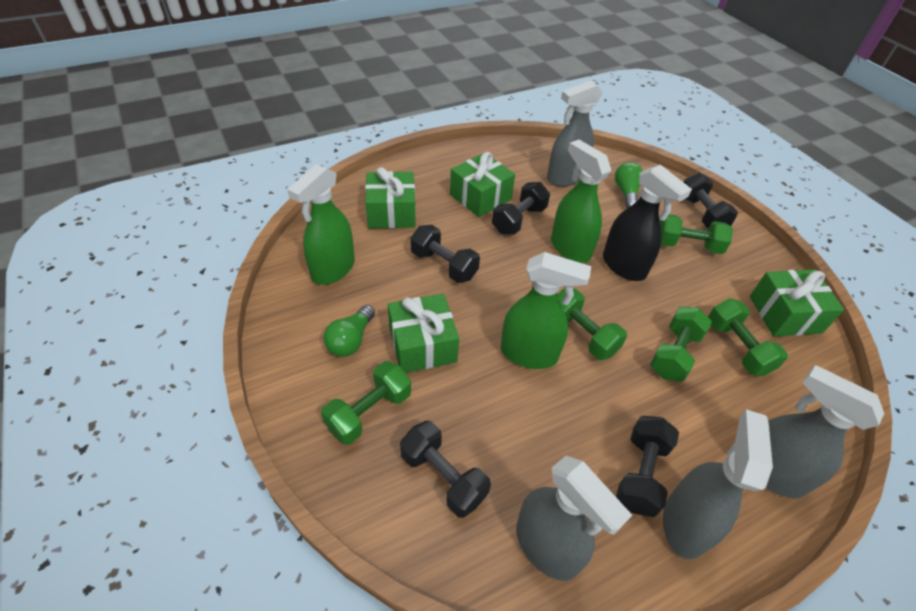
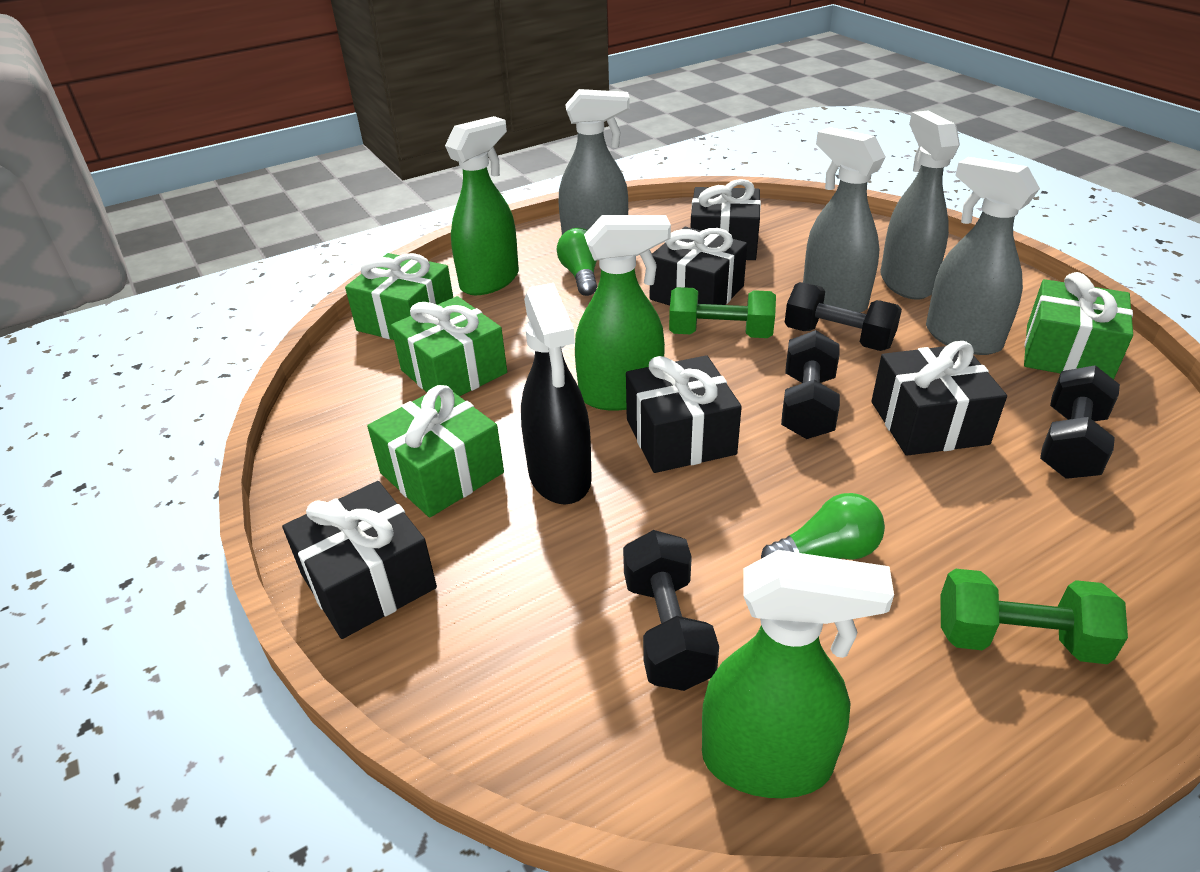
black dumbbell: 5 -> 4
black gift: 0 -> 5
green dumbbell: 5 -> 2

